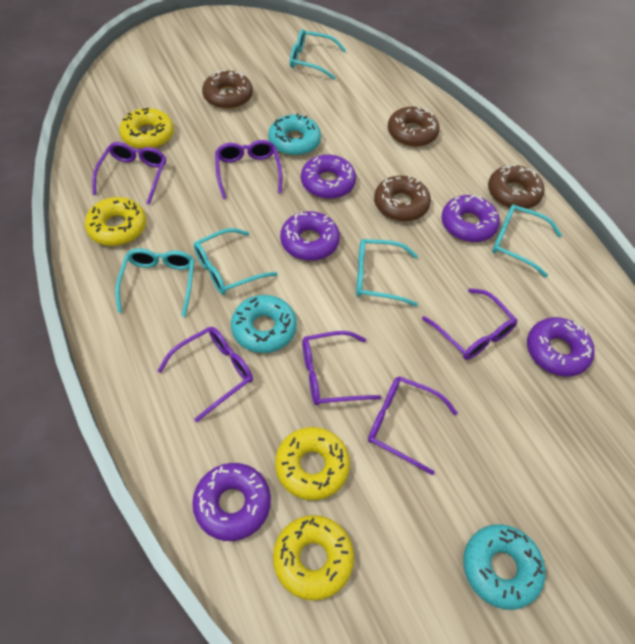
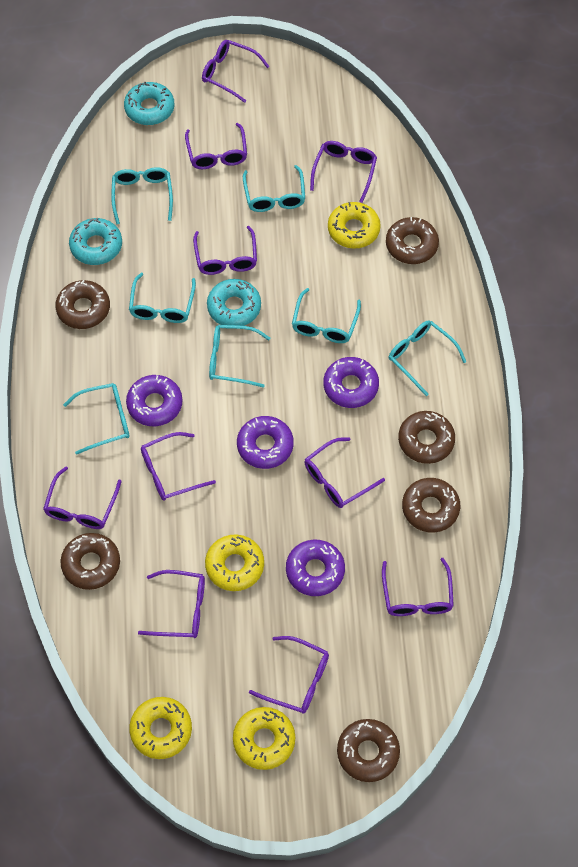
brown donut: 4 -> 6
purple donut: 5 -> 4
purple glasses: 6 -> 10
turquoise glasses: 5 -> 7

